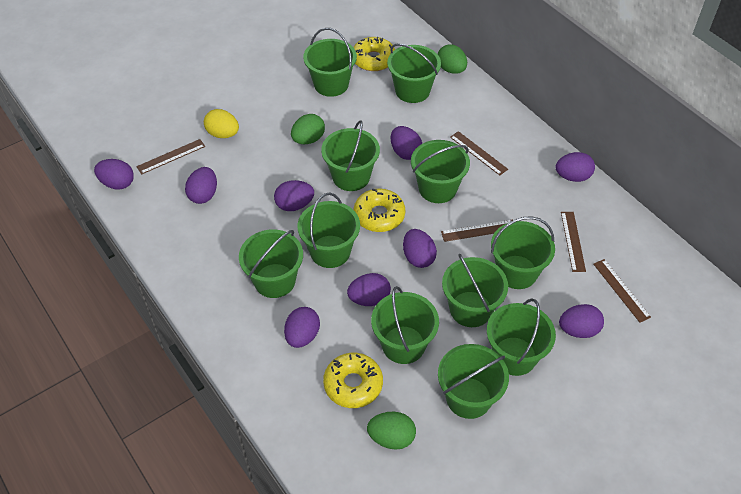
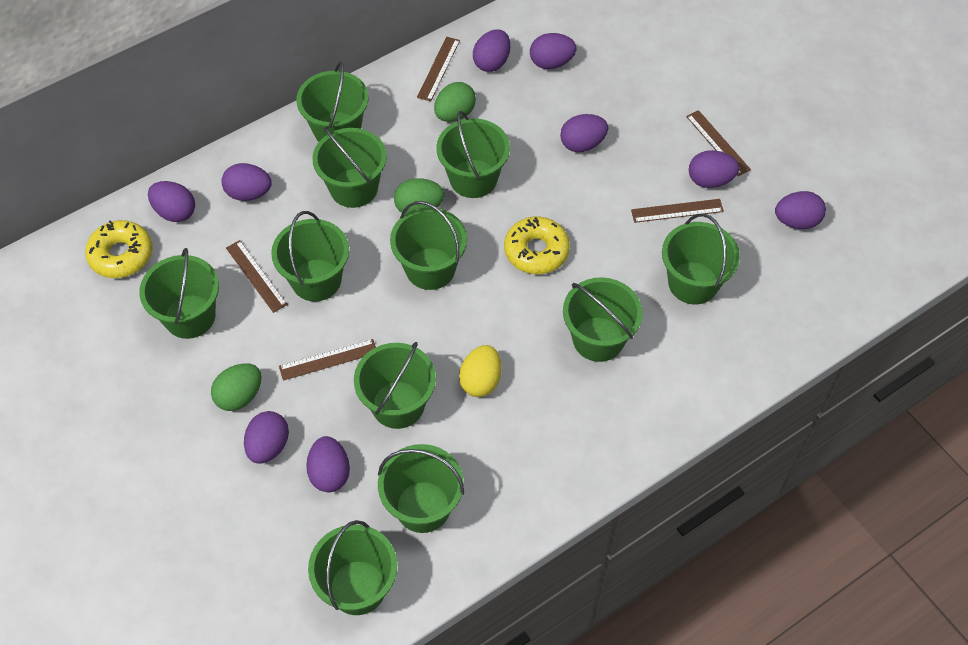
yellow donut: 3 -> 2

